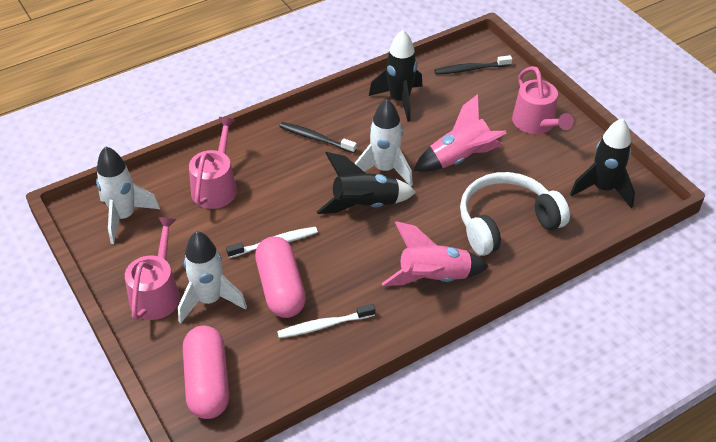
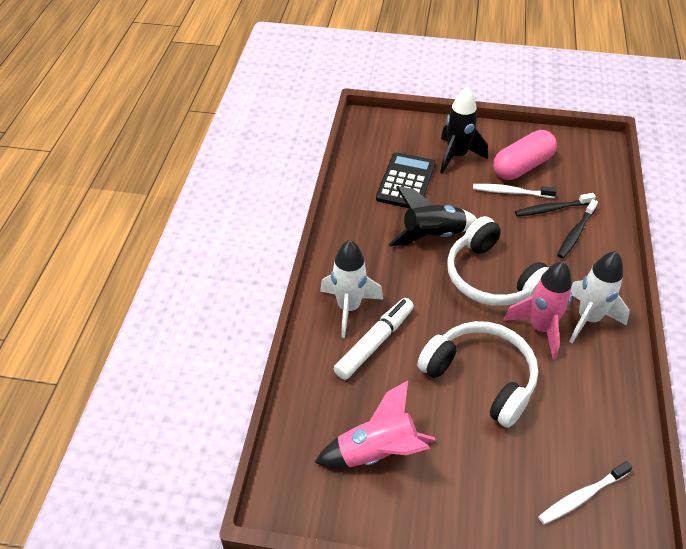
black calculator: 0 -> 1
black rocket: 3 -> 2
pink capsule: 2 -> 1
pink watering can: 3 -> 0
white headphones: 1 -> 2
white marker: 0 -> 1
white rocket: 3 -> 2

